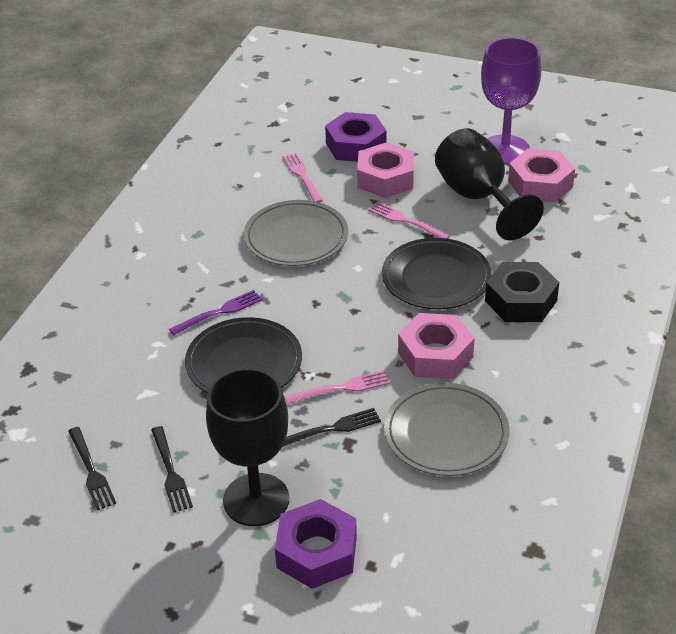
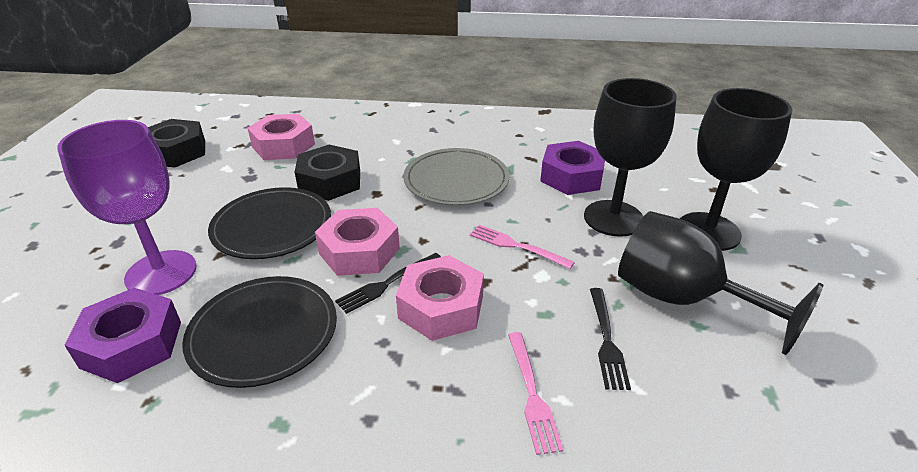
black fork: 3 -> 2
black goblet: 2 -> 3
black nut: 1 -> 2
grey plate: 2 -> 1
pink fork: 3 -> 2
purple fork: 1 -> 0

